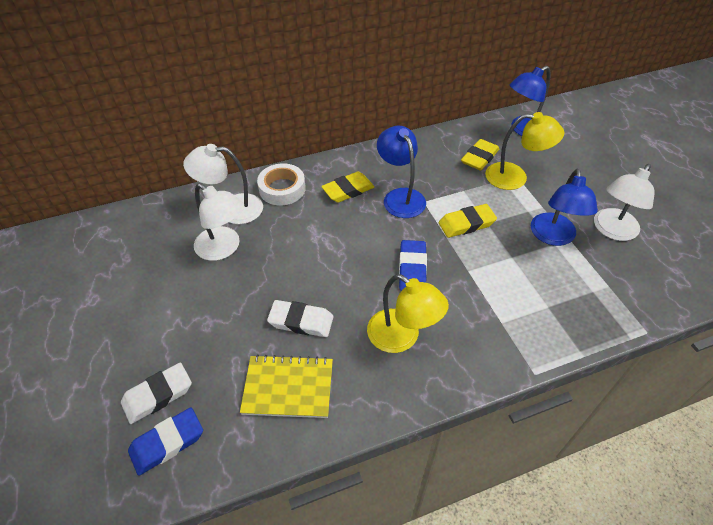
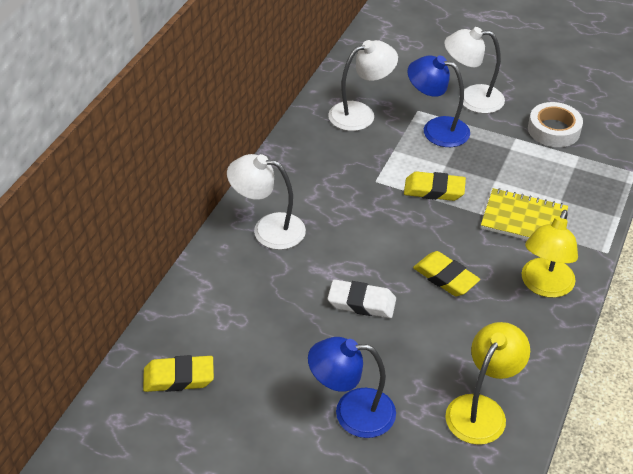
blue eraser: 2 -> 0
blue lamp: 3 -> 2
white eraser: 2 -> 1

